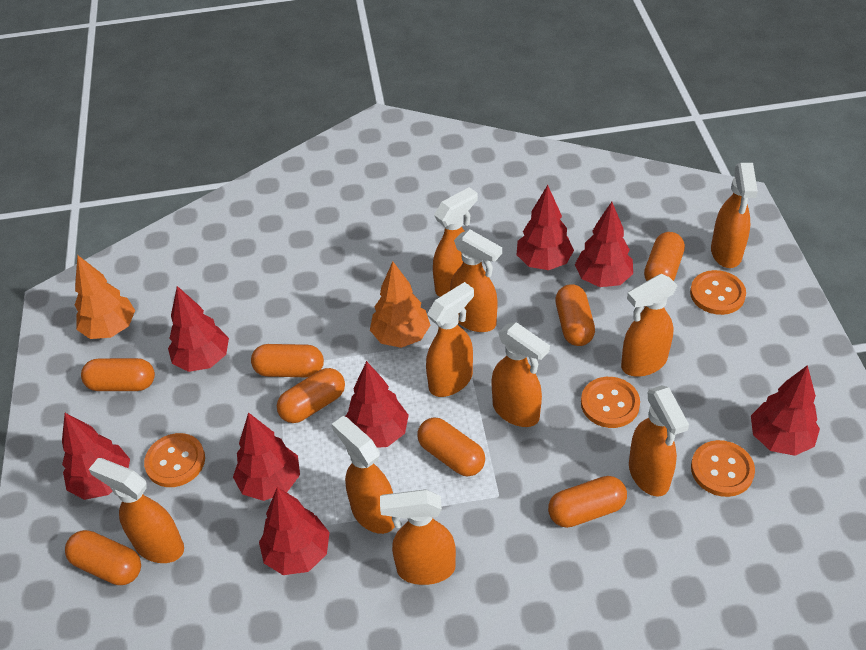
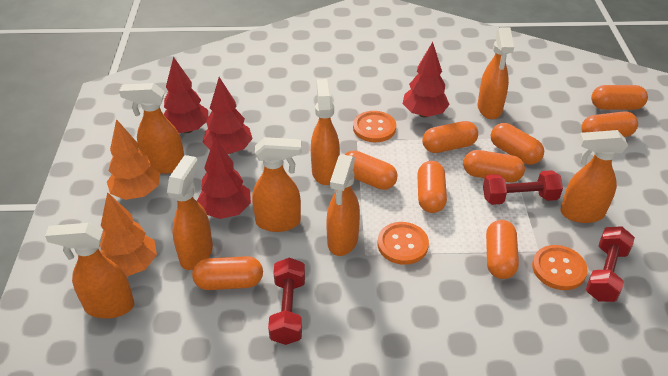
orange button: 4 -> 3
orange capsule: 8 -> 9
orange spray bottle: 10 -> 8
red dumbbell: 0 -> 3
red tree: 8 -> 4

